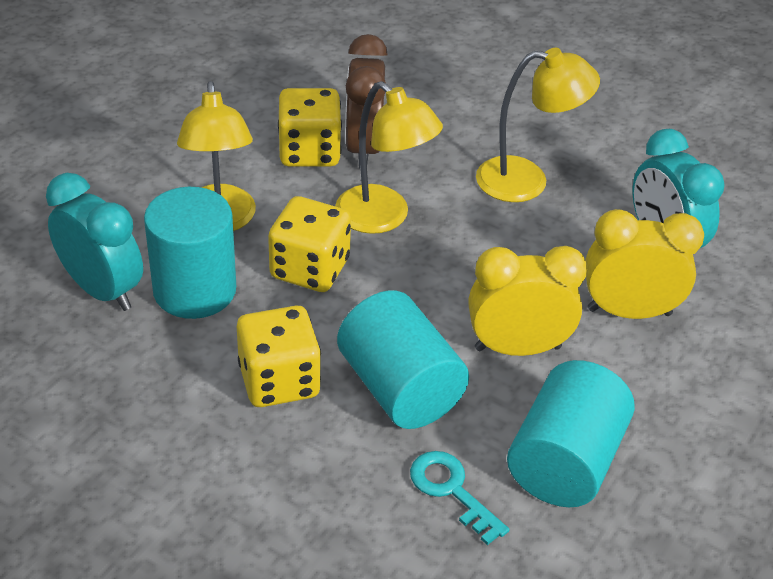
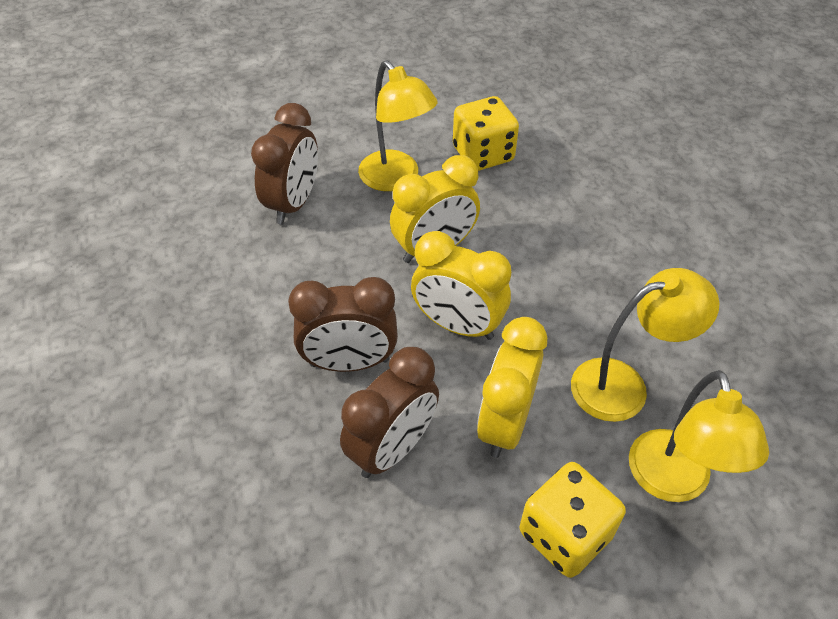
brown clock: 1 -> 3
turquoise clock: 2 -> 0
turquoise cylinder: 3 -> 0
turquoise key: 1 -> 0
yellow clock: 2 -> 3
yellow dice: 3 -> 2

